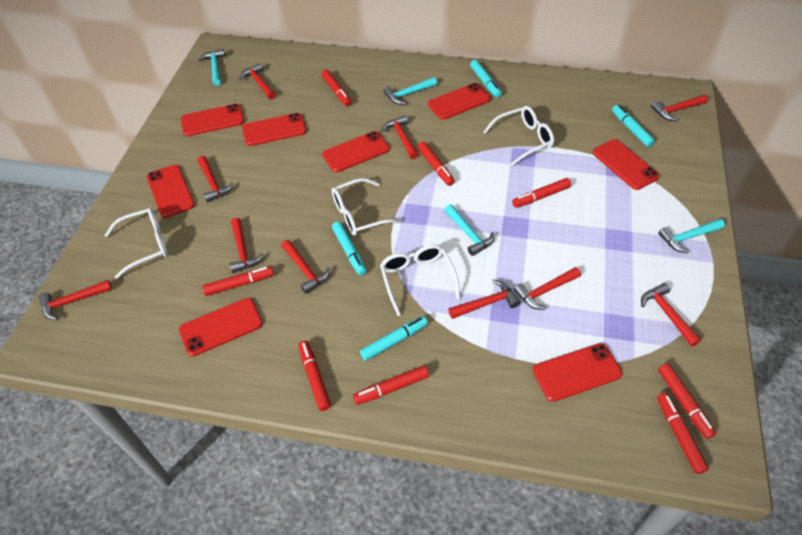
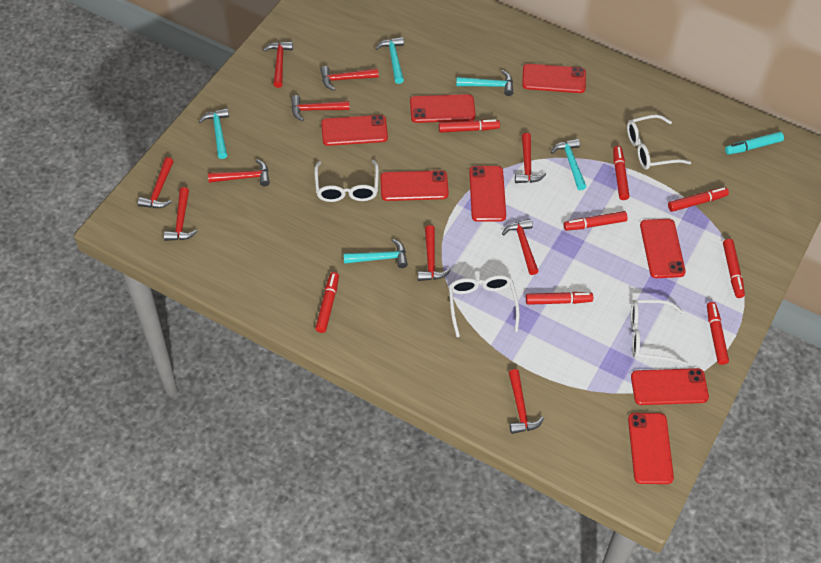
turquoise hammer: 4 -> 5
turquoise marker: 4 -> 1

